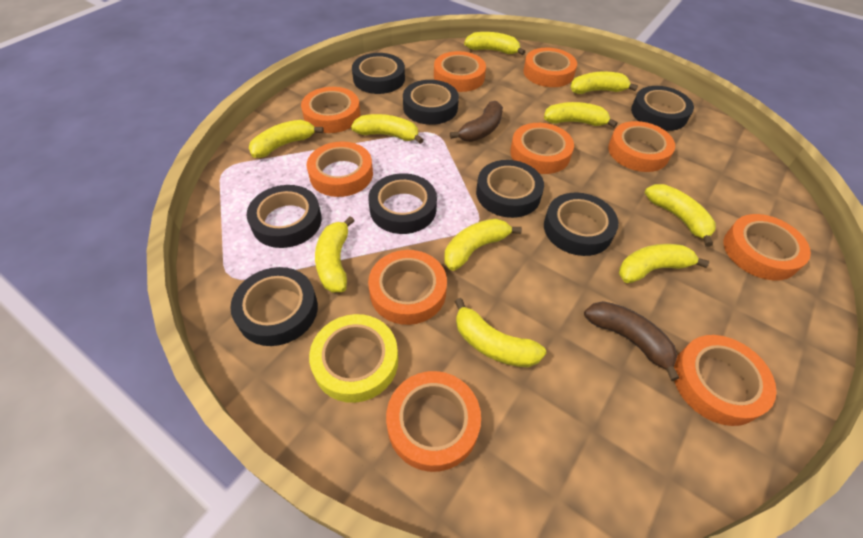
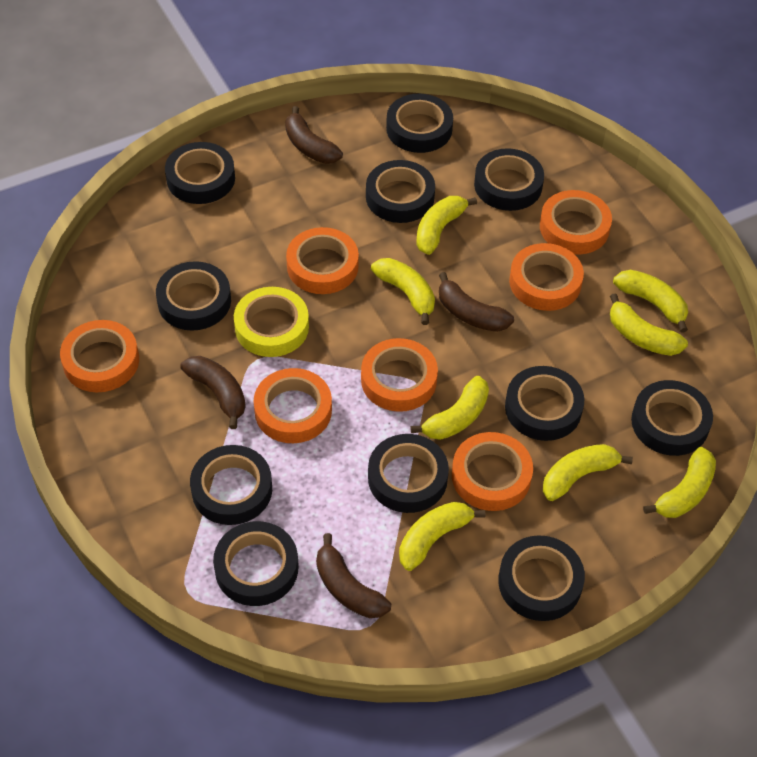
black tape: 8 -> 11
brown banana: 2 -> 4
orange tape: 10 -> 7
yellow banana: 10 -> 8

